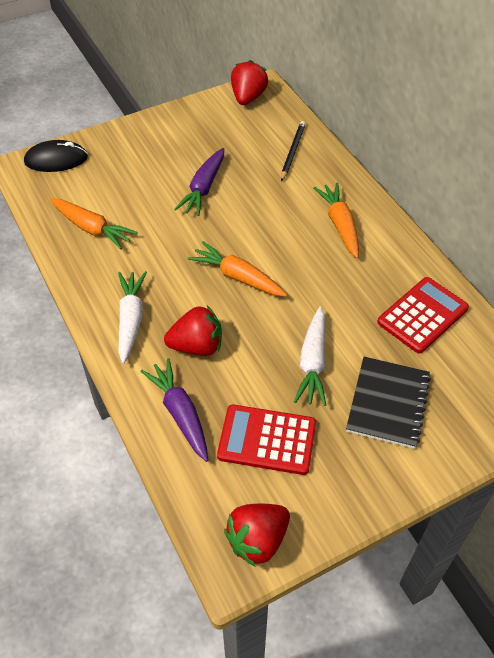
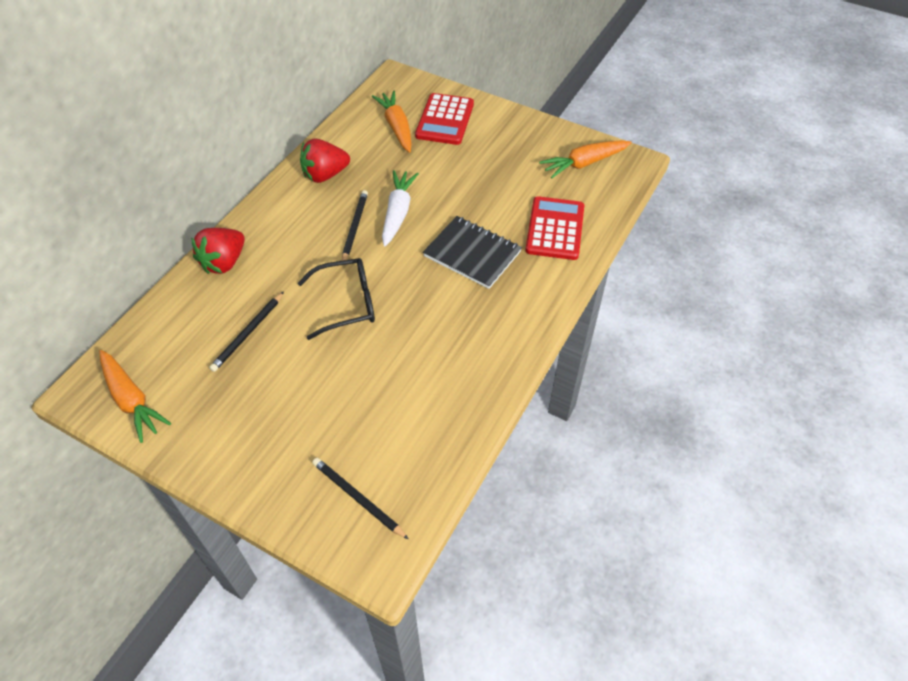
black glasses: 0 -> 1
black mouse: 1 -> 0
black pencil: 1 -> 3
purple carrot: 2 -> 0
red strawberry: 3 -> 2
white carrot: 2 -> 1

